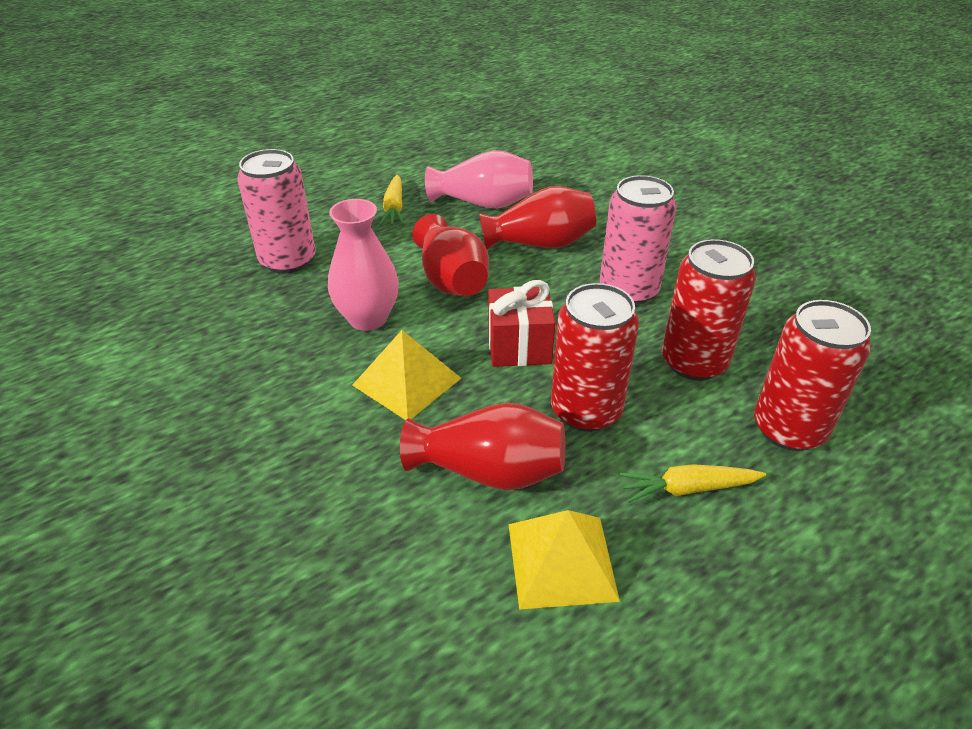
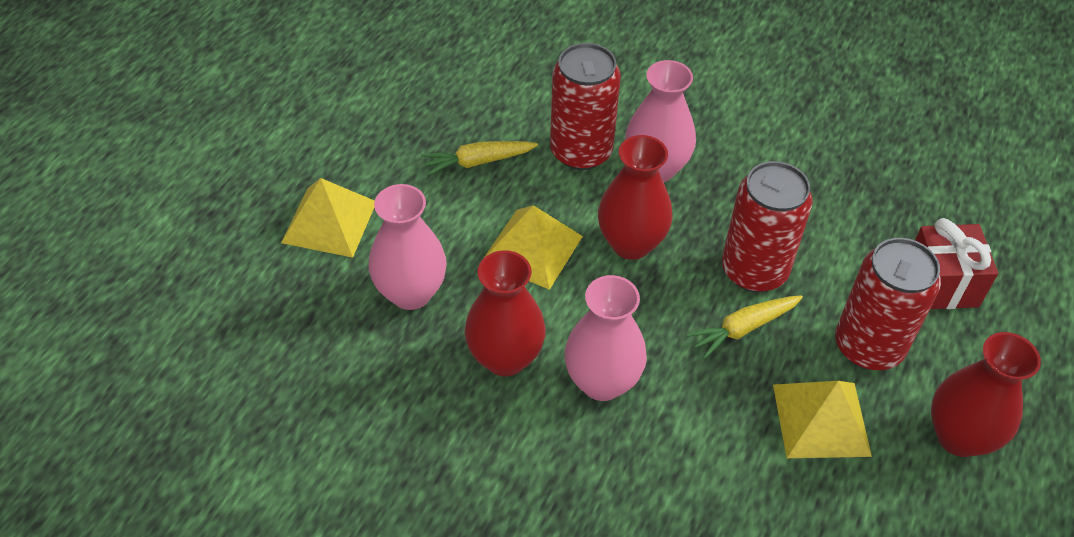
pink can: 2 -> 0
pink vase: 2 -> 3
yellow pyramid: 2 -> 3

